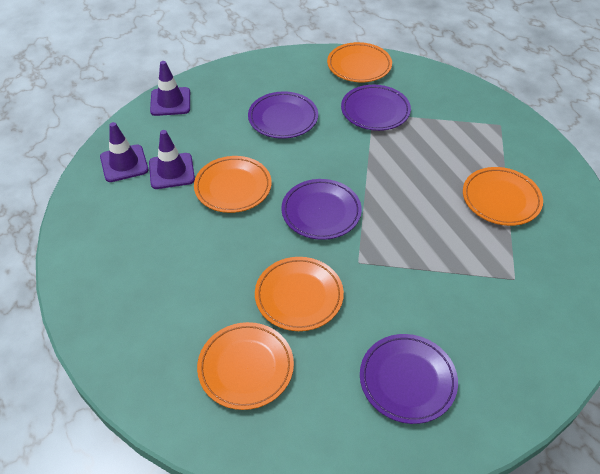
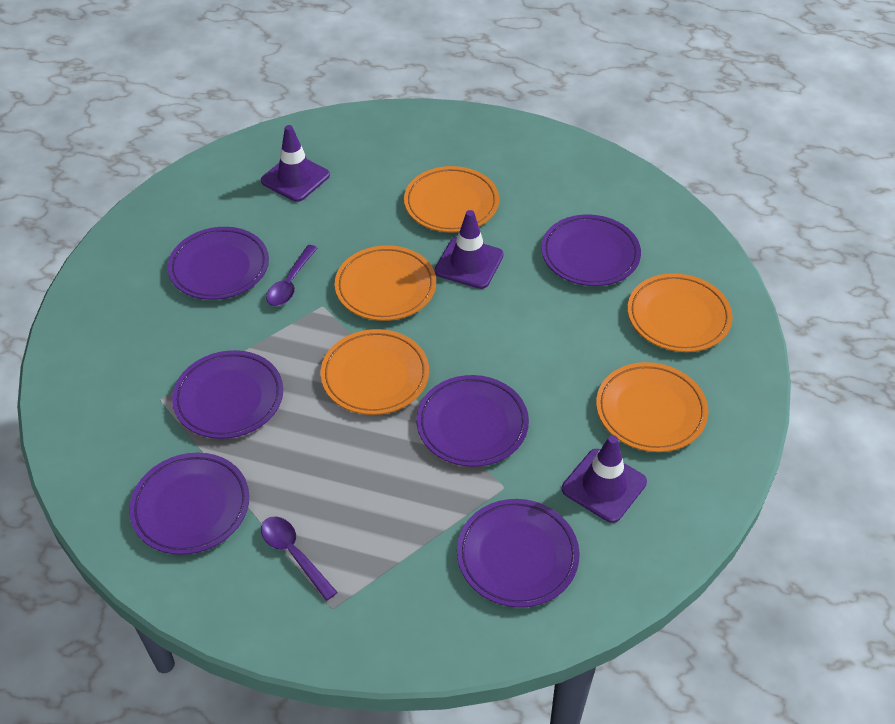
purple plate: 4 -> 6
purple spoon: 0 -> 2

